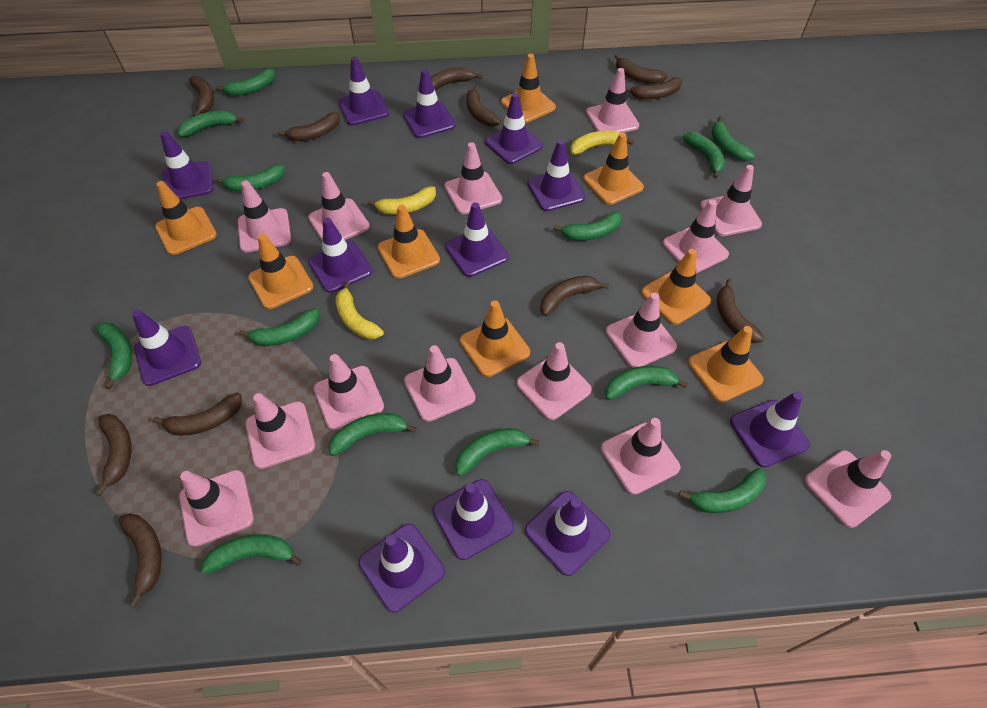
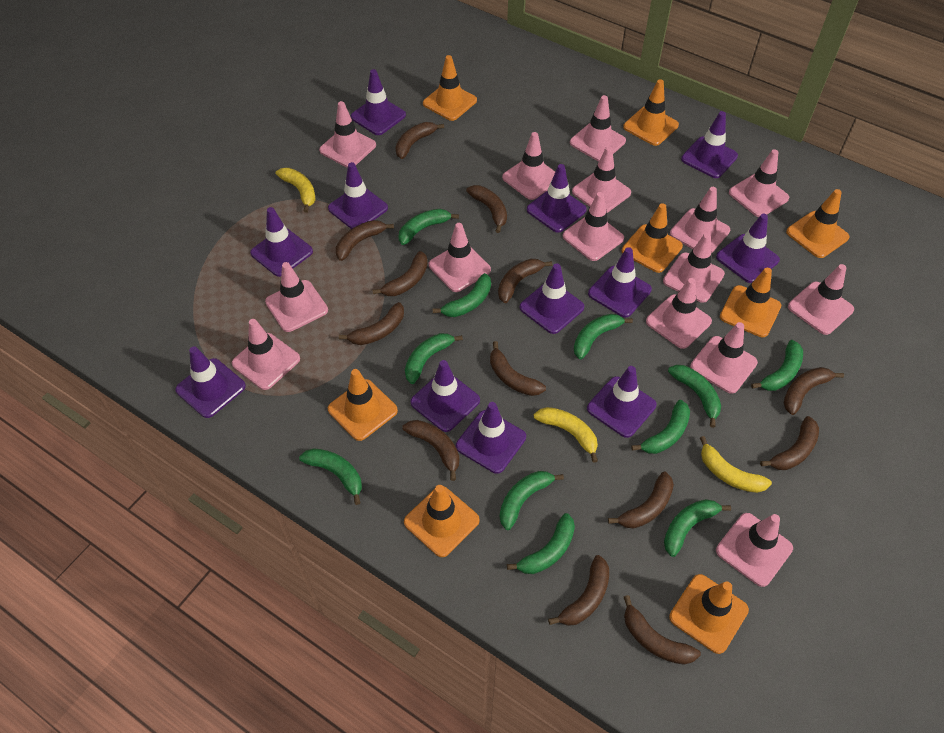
brown banana: 11 -> 13
green banana: 13 -> 11
pink traffic cone: 14 -> 15

